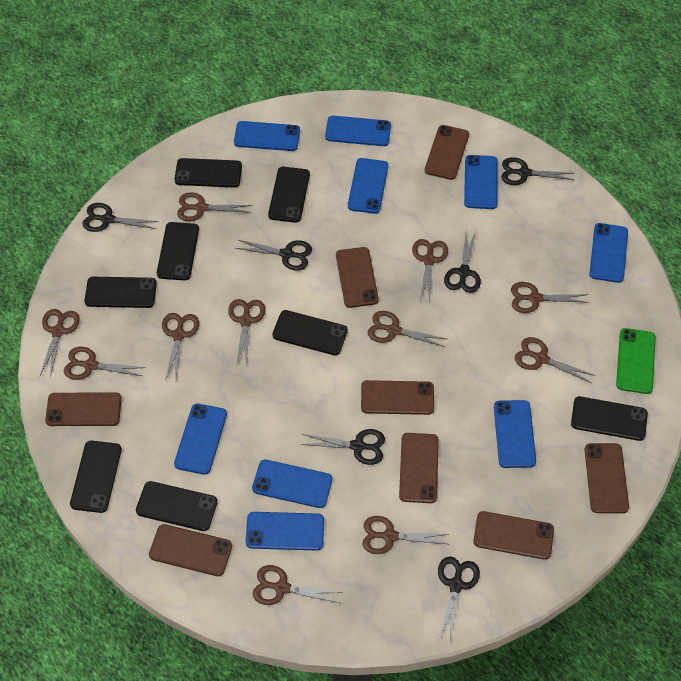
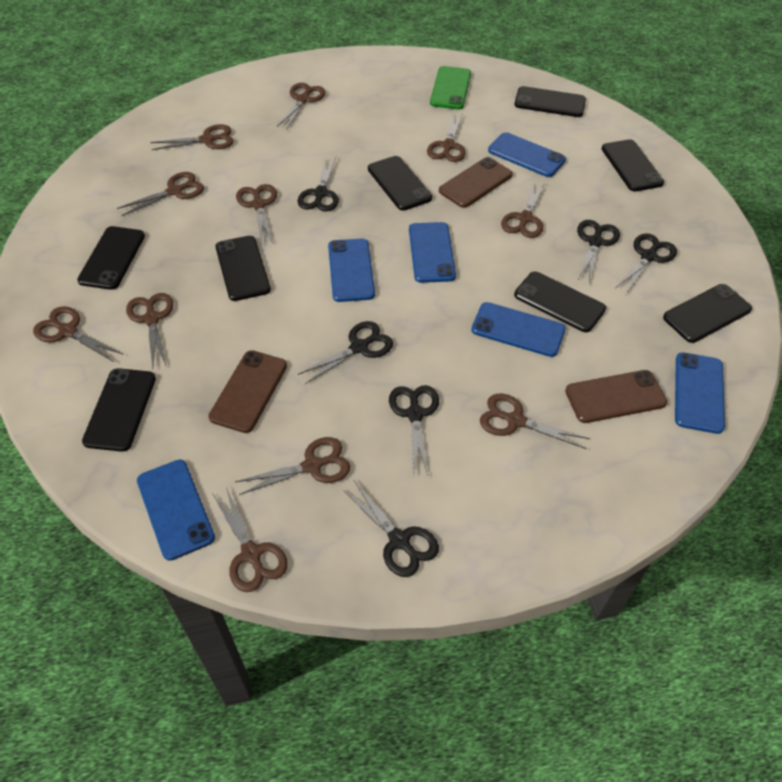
blue phone: 9 -> 6
brown phone: 8 -> 3

